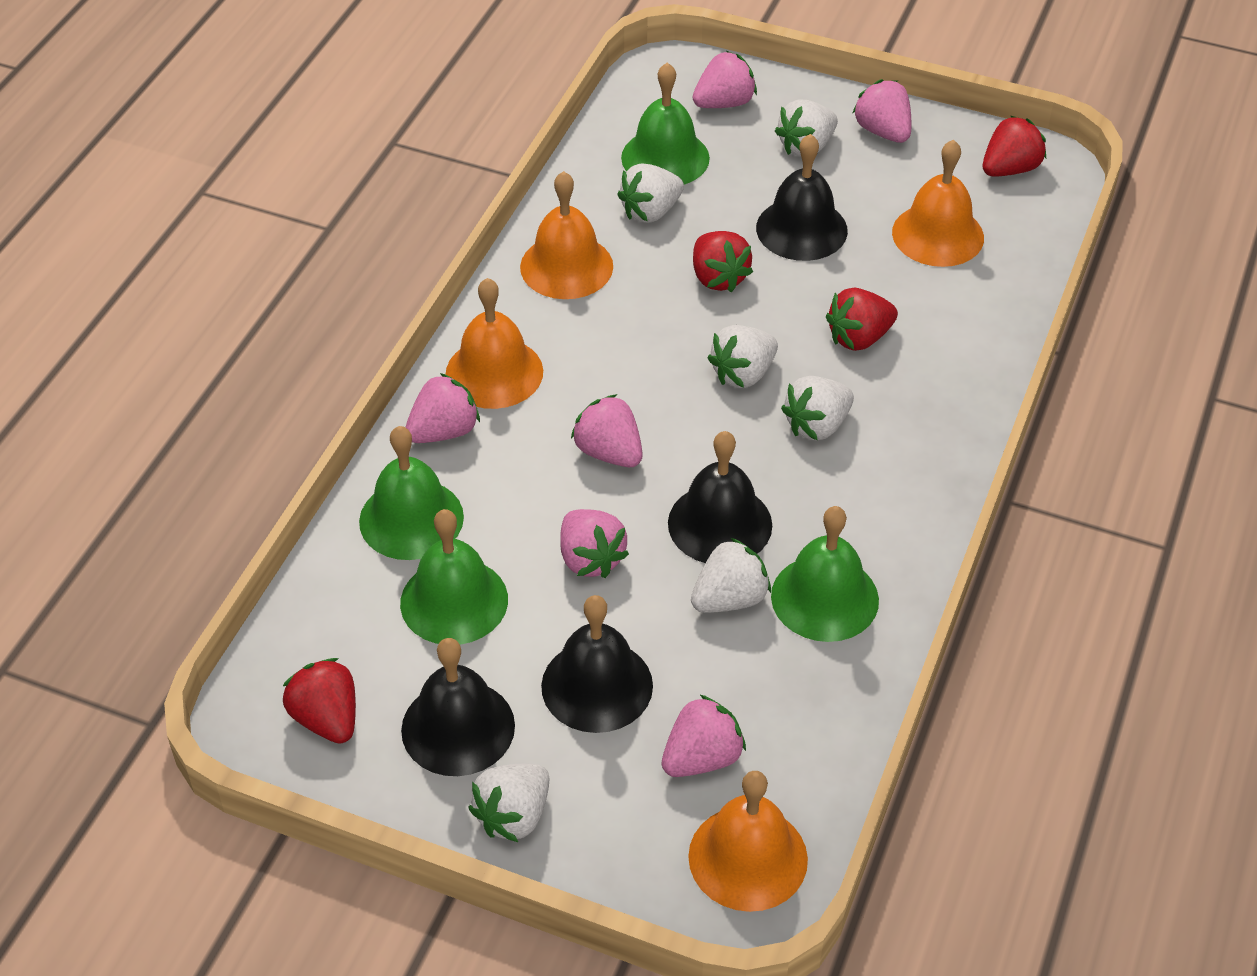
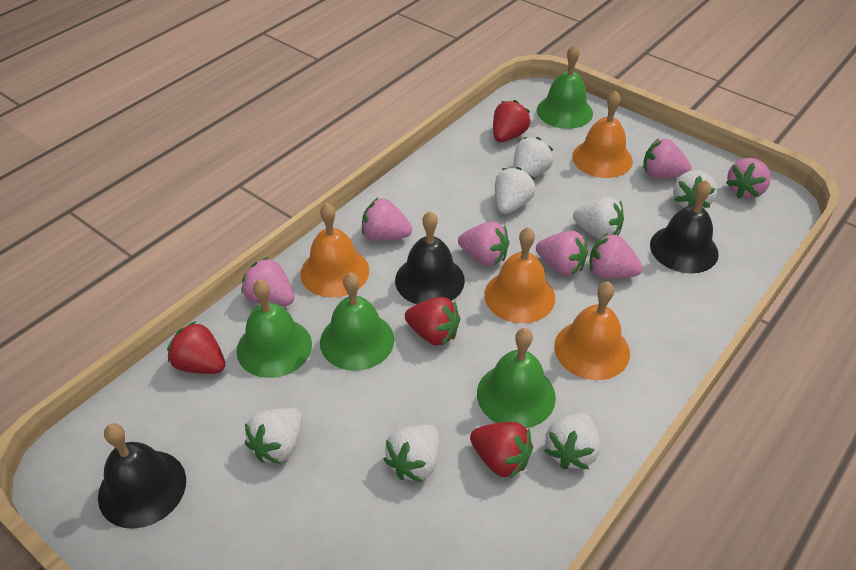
black bell: 4 -> 3
pink strawberry: 6 -> 7
white strawberry: 6 -> 7

